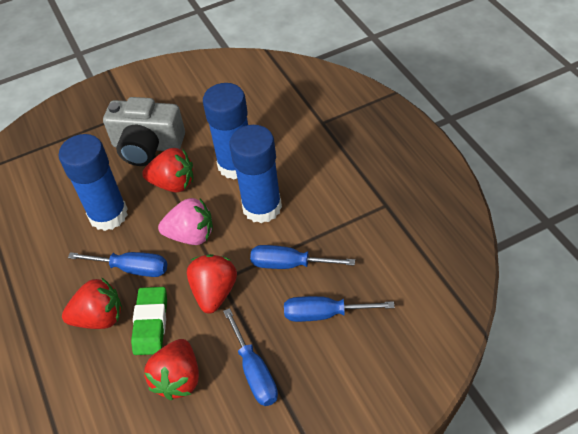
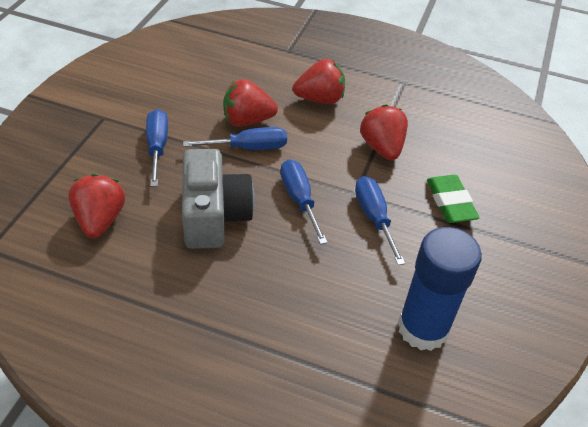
blue glue stick: 3 -> 1
pink strawberry: 1 -> 0

